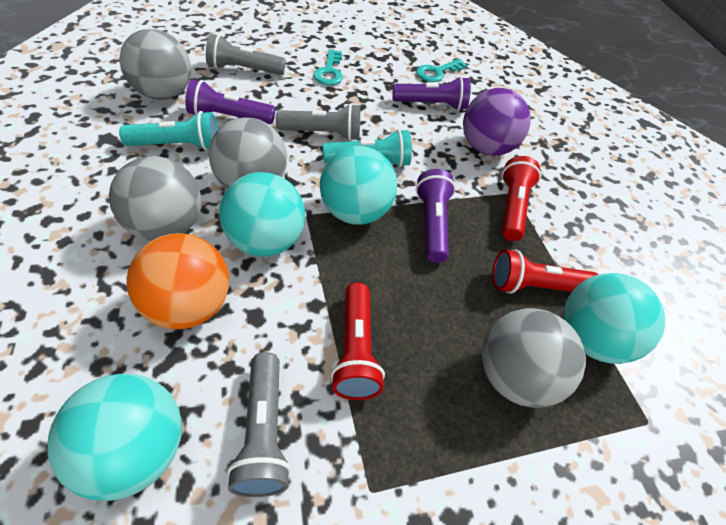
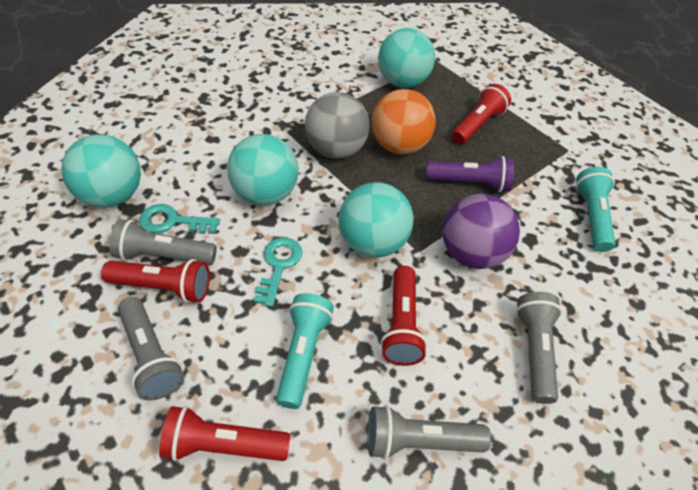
grey ball: 4 -> 1
grey flashlight: 3 -> 4
purple flashlight: 3 -> 1
red flashlight: 3 -> 4

